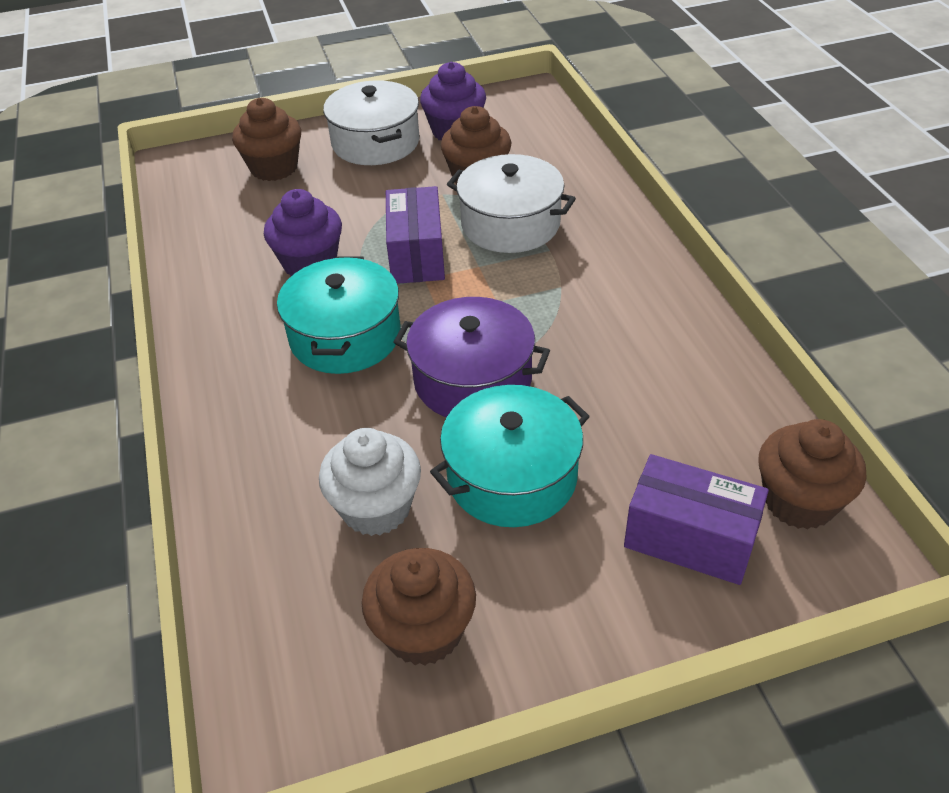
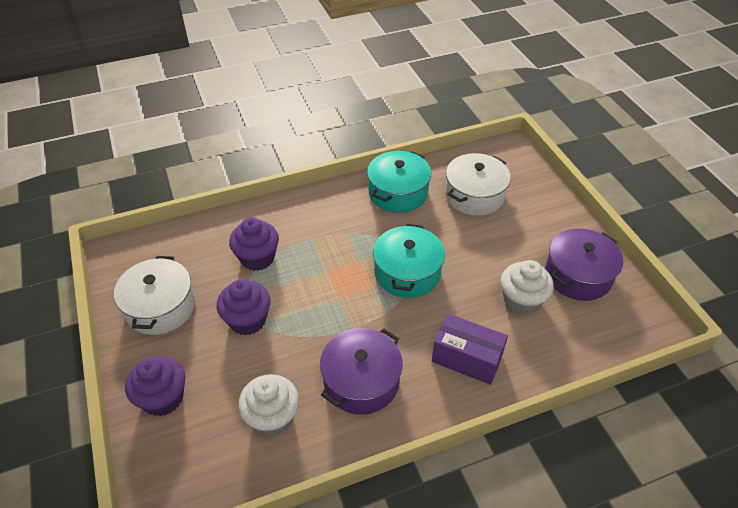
brown cupcake: 4 -> 0
purple box: 2 -> 1
purple cupcake: 2 -> 3
purple pot: 1 -> 2
white cupcake: 1 -> 2

